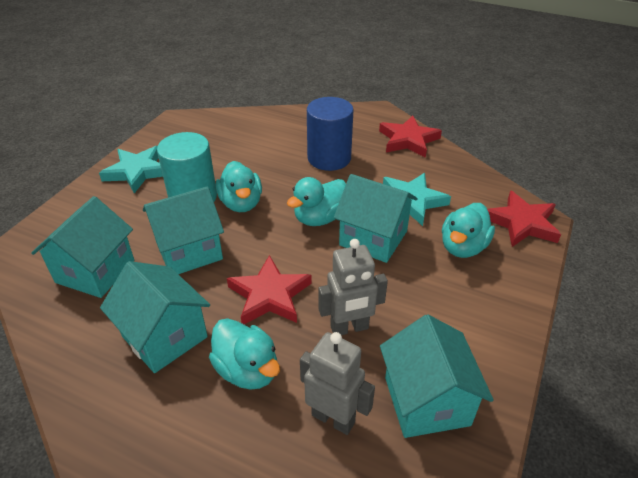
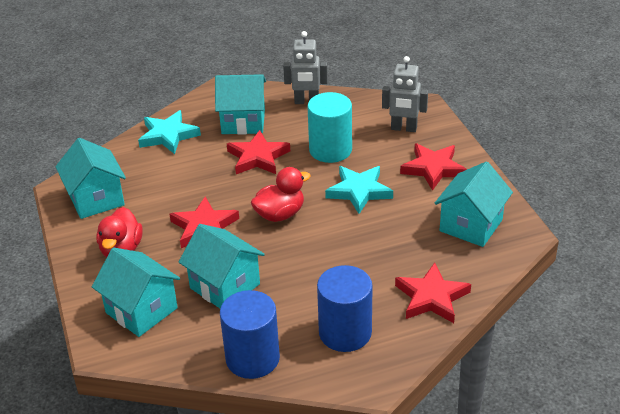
blue cylinder: 1 -> 2
red duck: 0 -> 2
red star: 3 -> 4
turquoise duck: 4 -> 0

